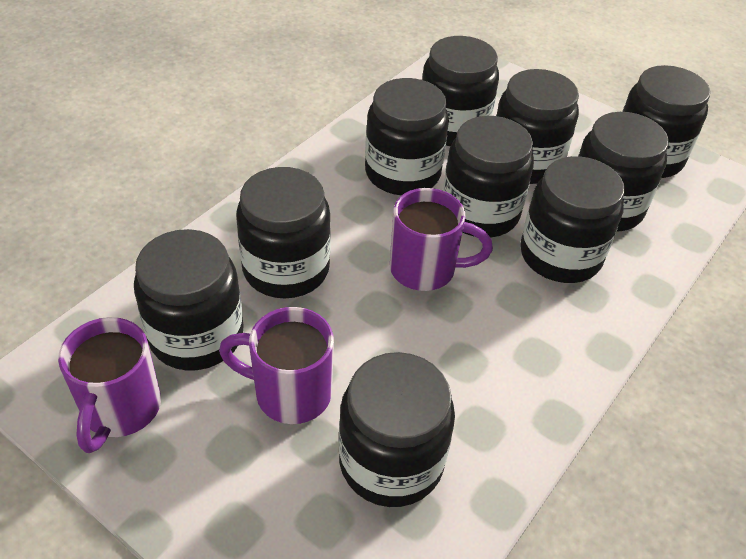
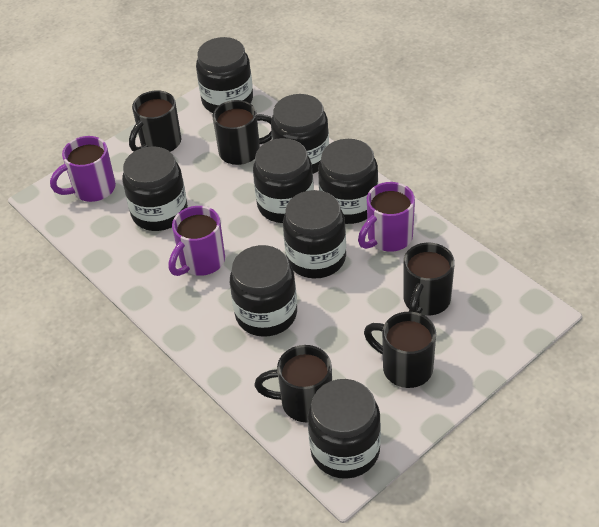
black jar: 10 -> 8
black mug: 0 -> 5

